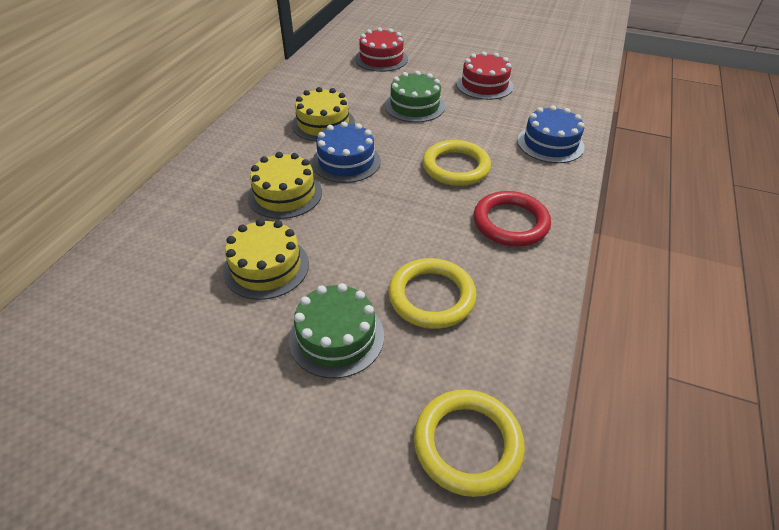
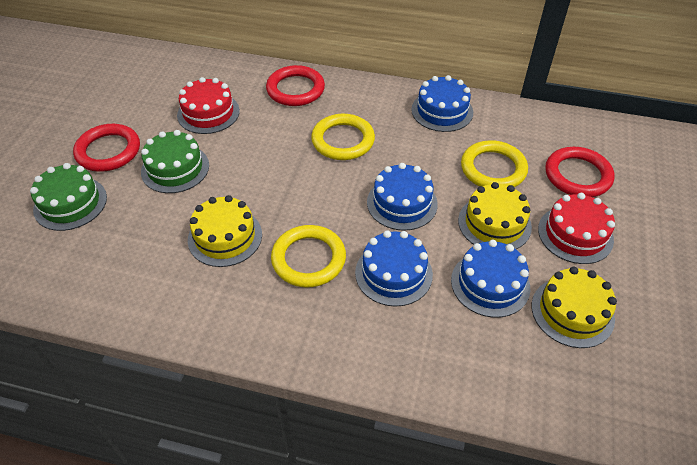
blue cake: 2 -> 4
red ring: 1 -> 3

